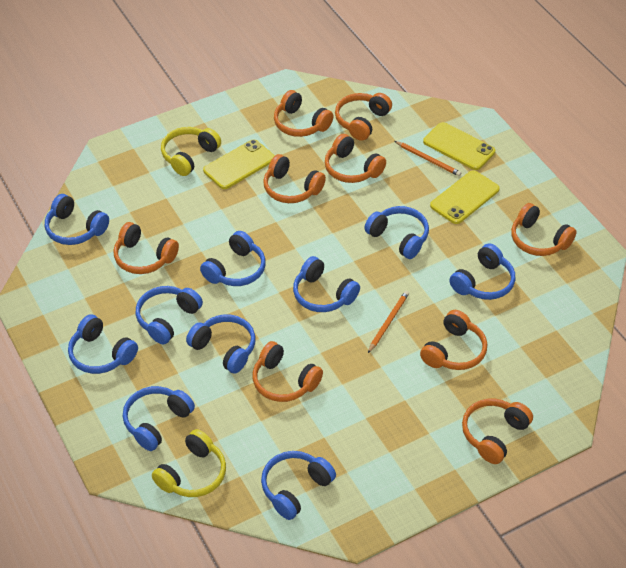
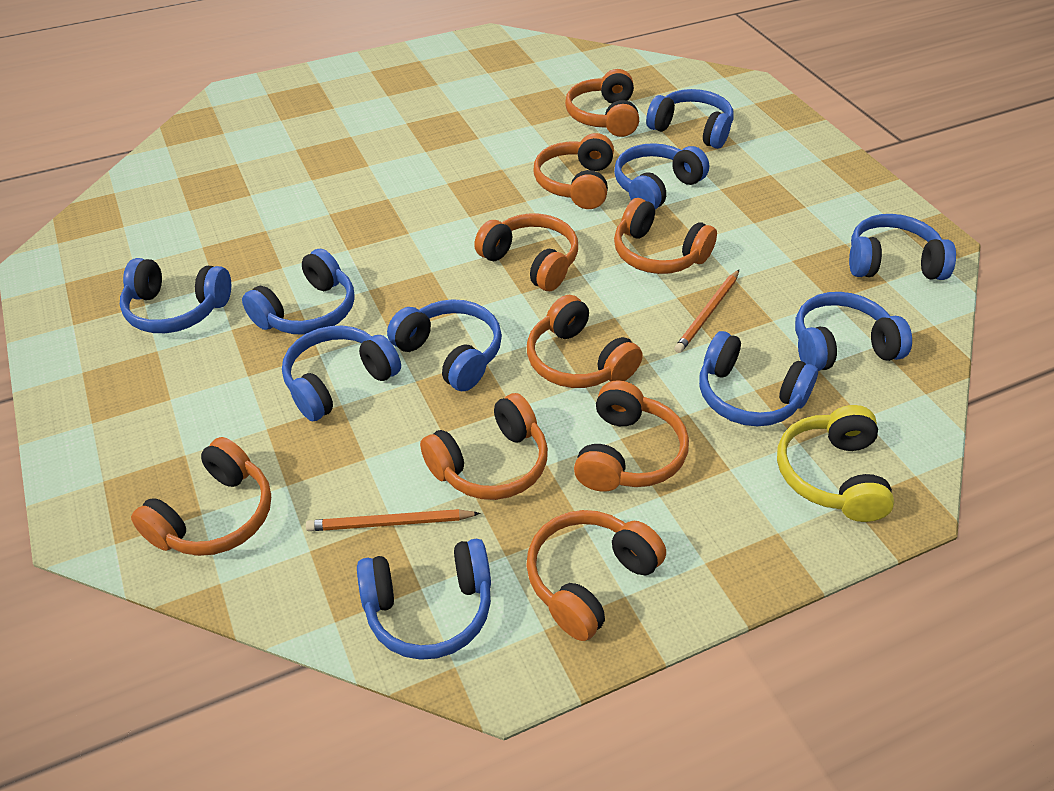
yellow headphones: 2 -> 1
yellow phone: 3 -> 0

